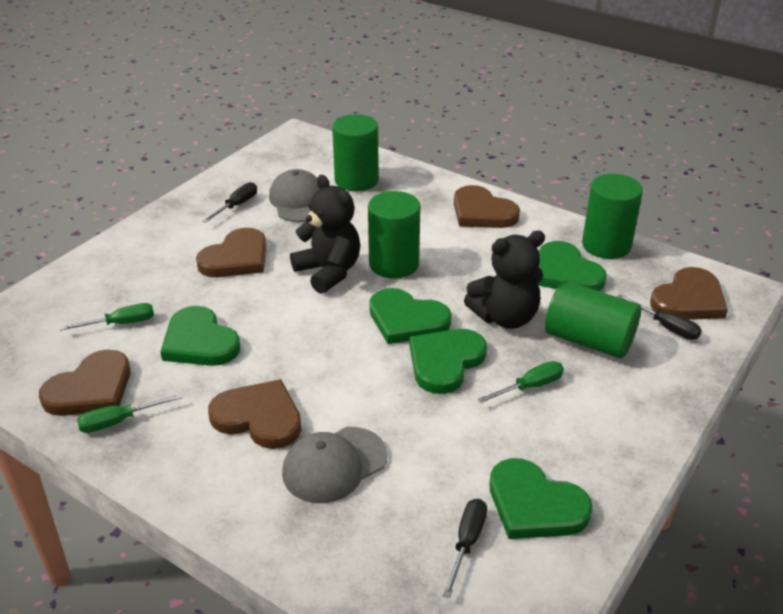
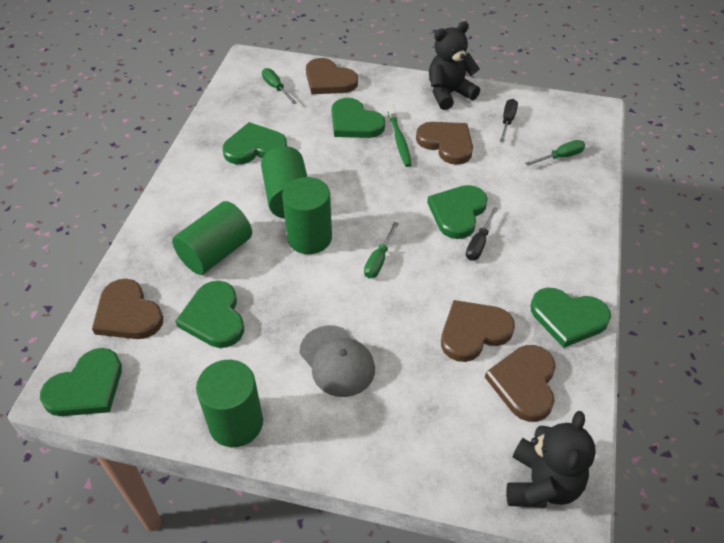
black screwdriver: 3 -> 2
green heart: 5 -> 6
green toothbrush: 0 -> 1
grey cap: 2 -> 1

